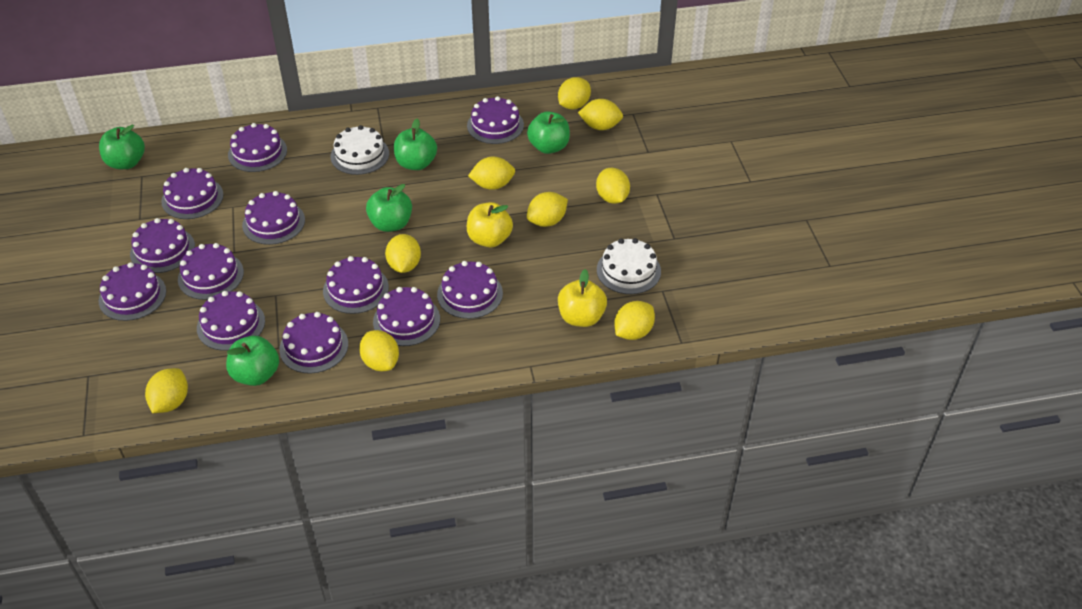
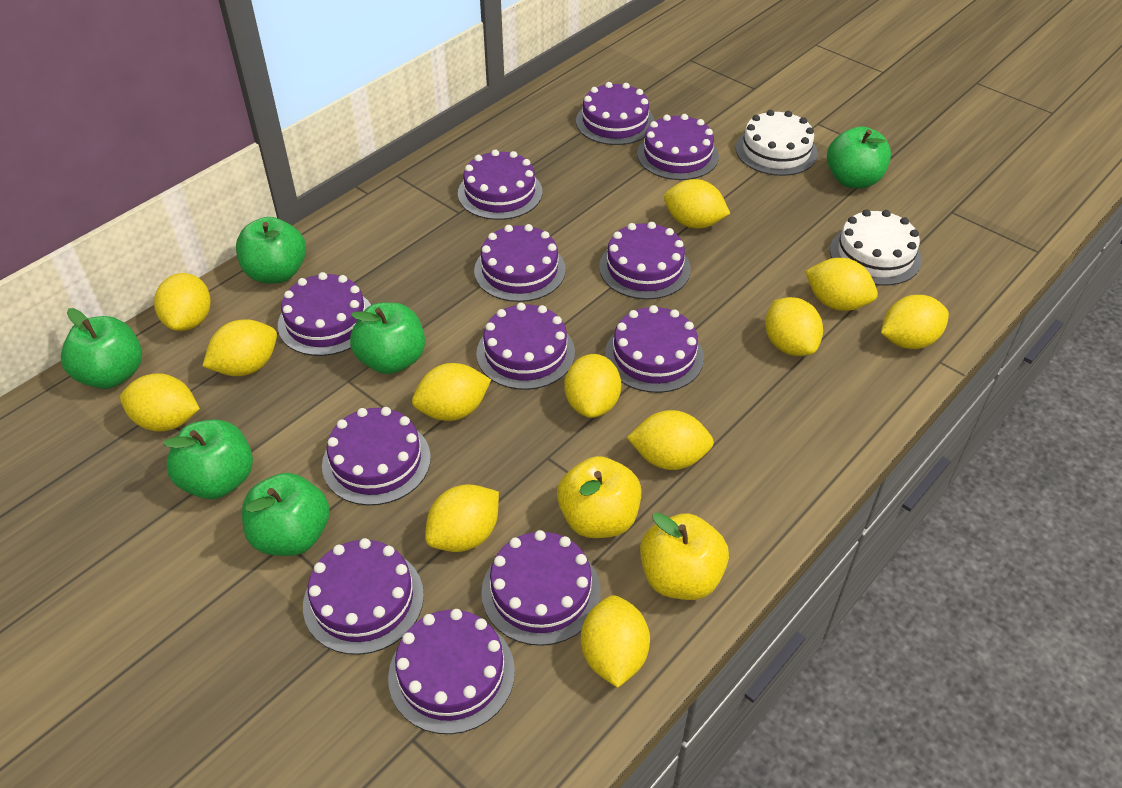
green apple: 5 -> 6
yellow lemon: 9 -> 12

